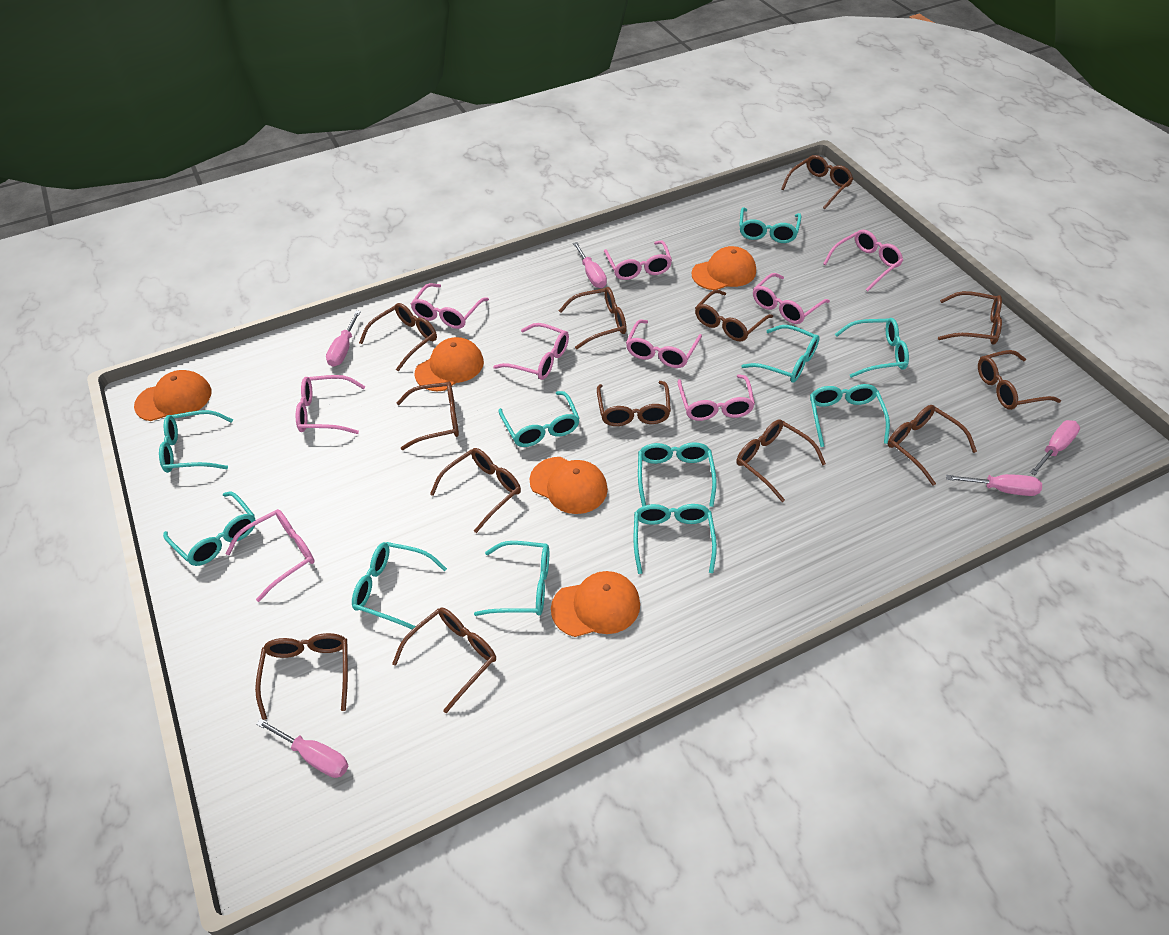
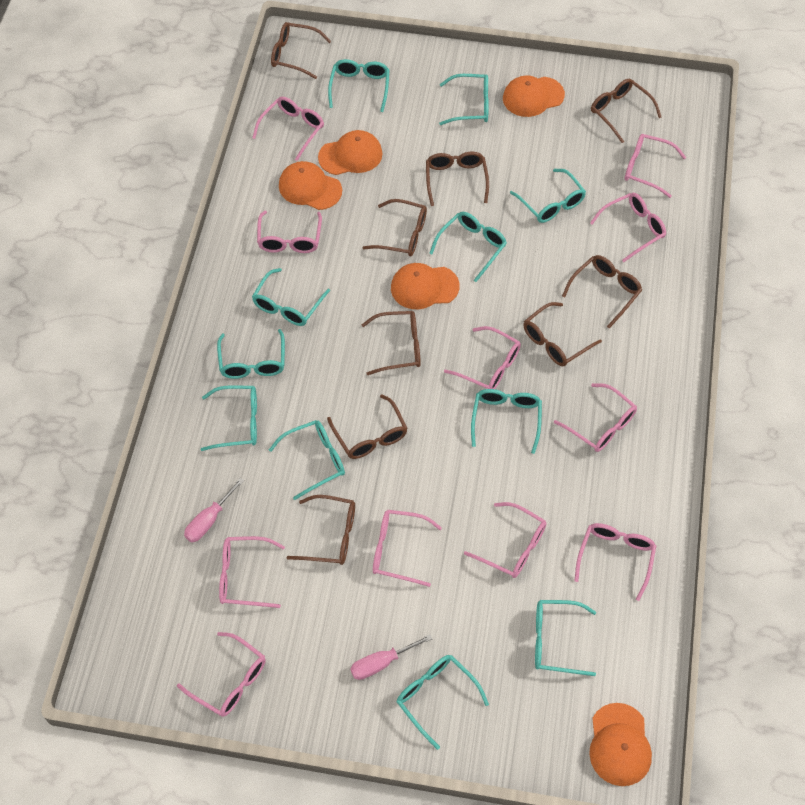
brown glasses: 13 -> 9
pink glasses: 9 -> 11
pink screwdriver: 5 -> 2

